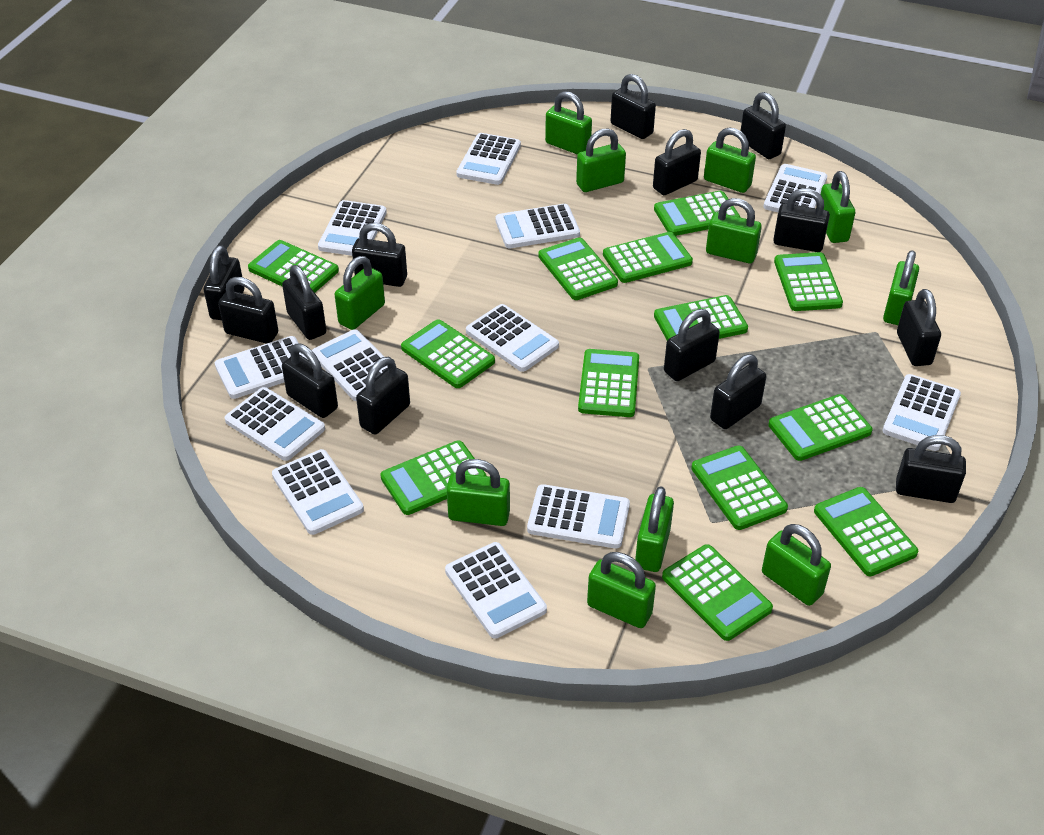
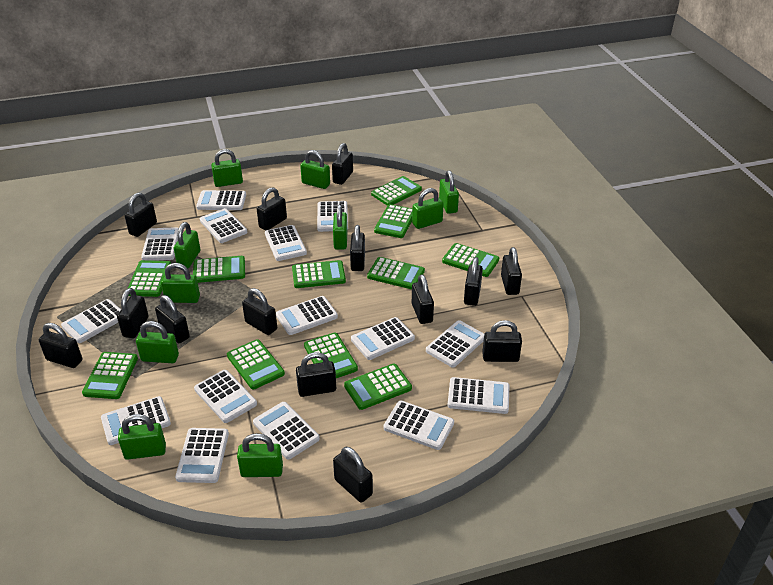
green calculator: 13 -> 11
green padlock: 11 -> 10
white calculator: 12 -> 15

